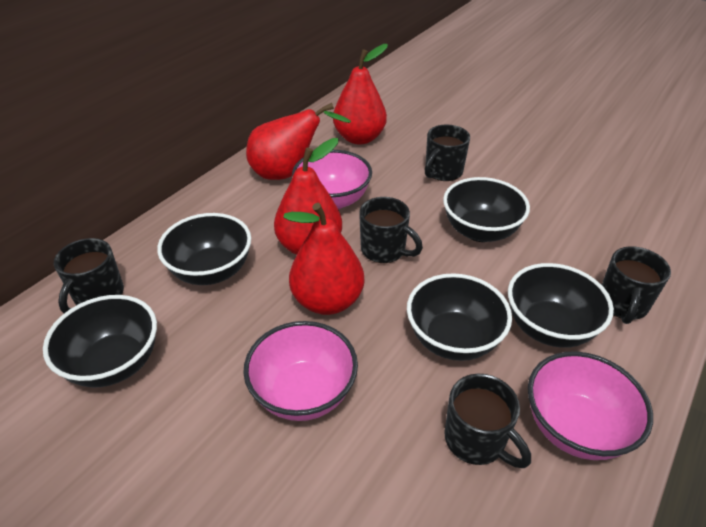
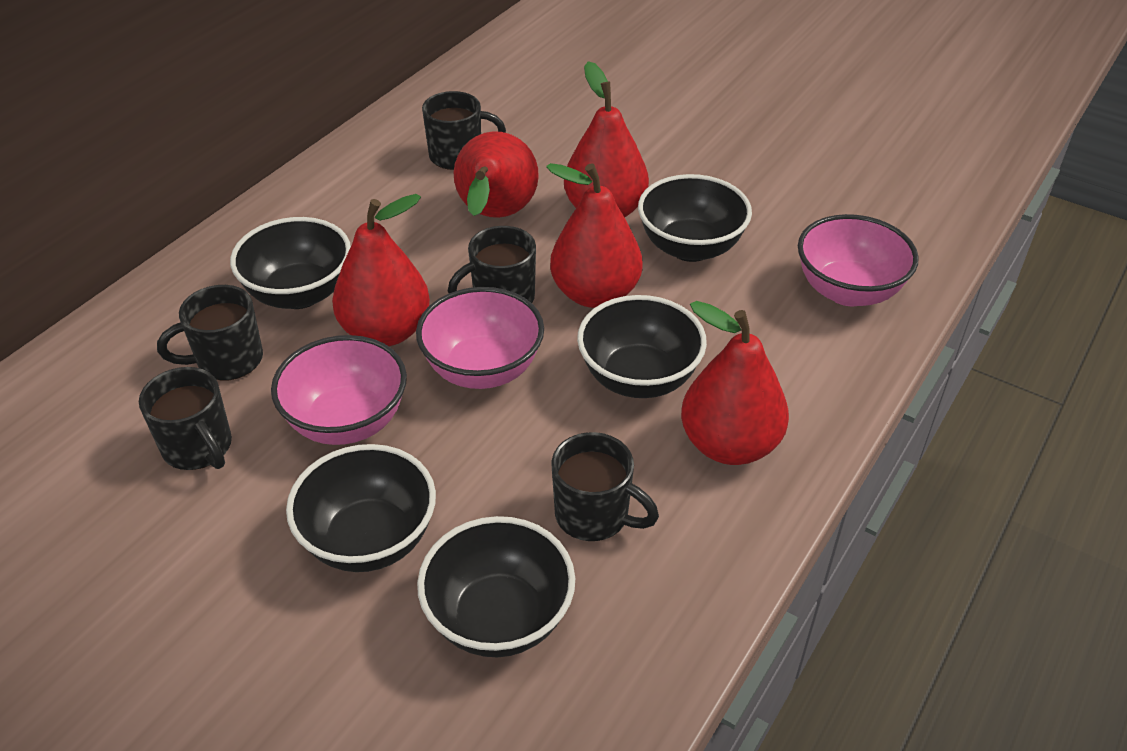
red pear: 4 -> 5

